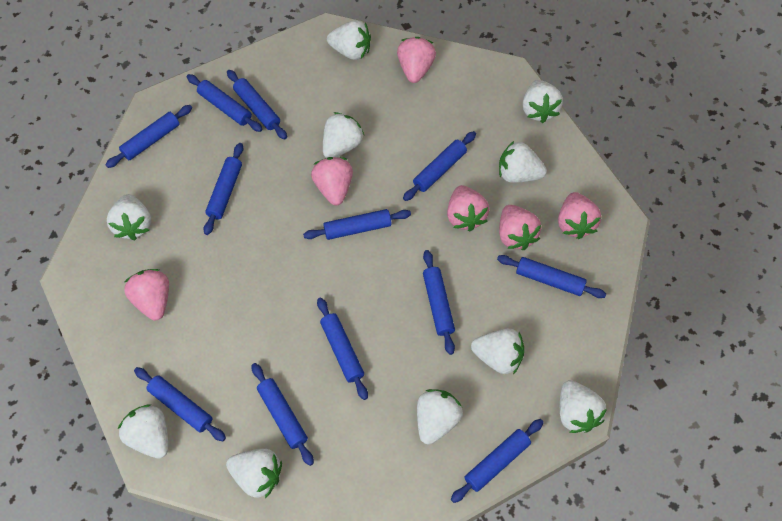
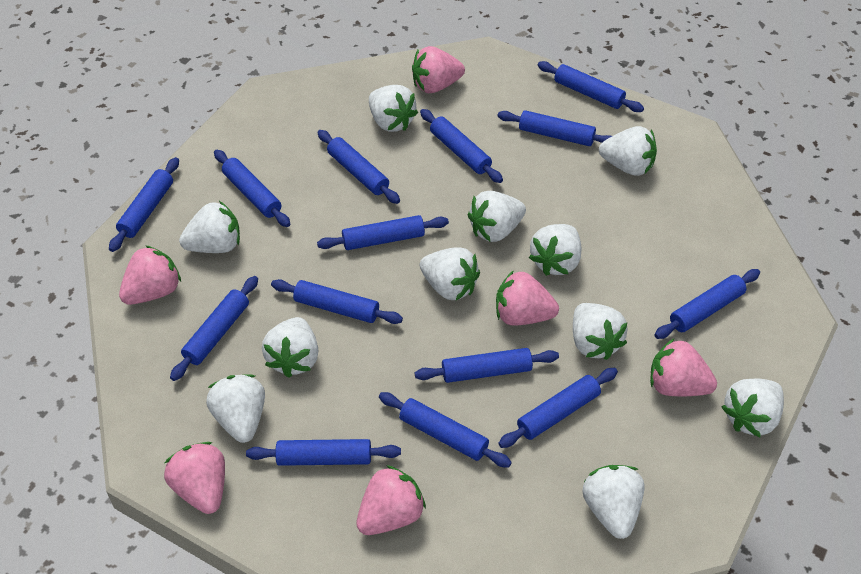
blue rolling pin: 12 -> 14
white strawberry: 10 -> 11

